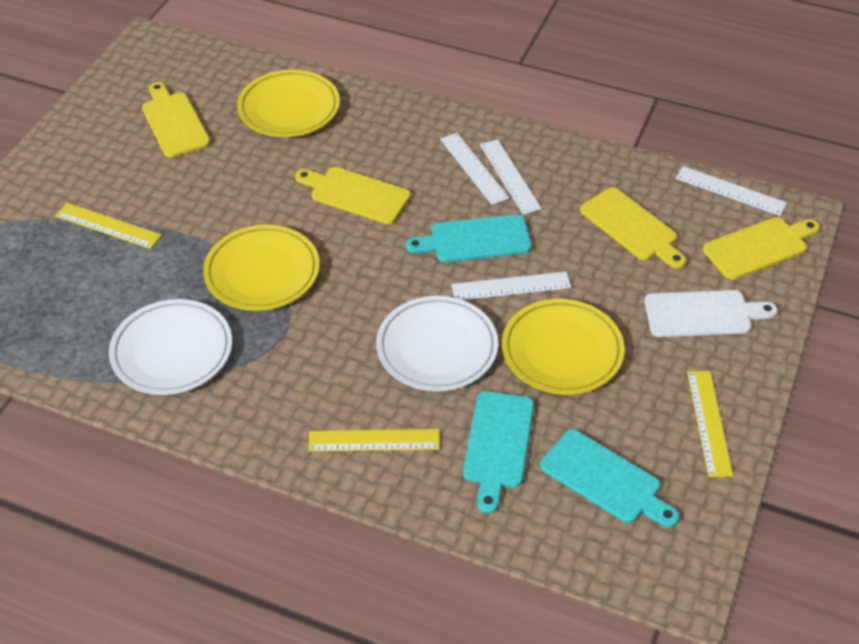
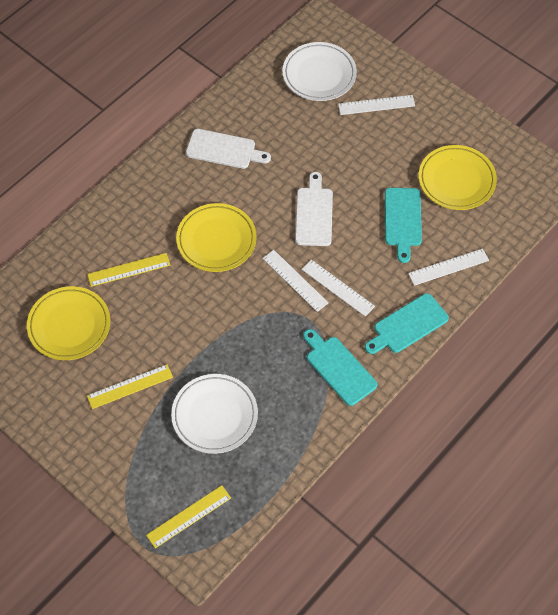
white cutting board: 1 -> 2
yellow cutting board: 4 -> 0

